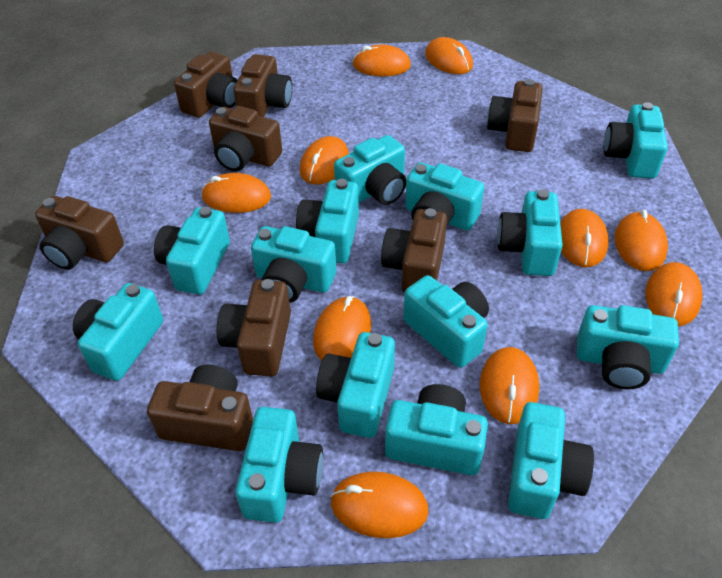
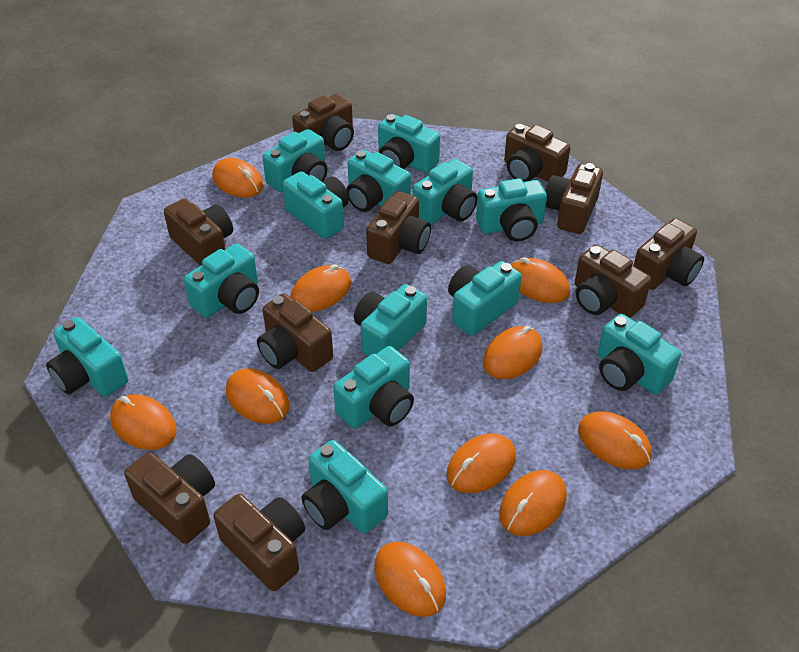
brown camera: 8 -> 10
turquoise camera: 14 -> 13

